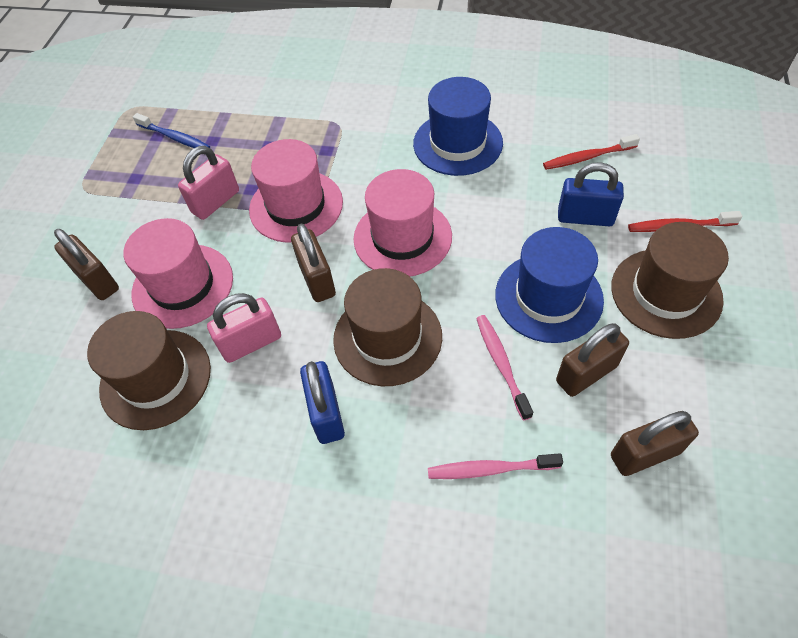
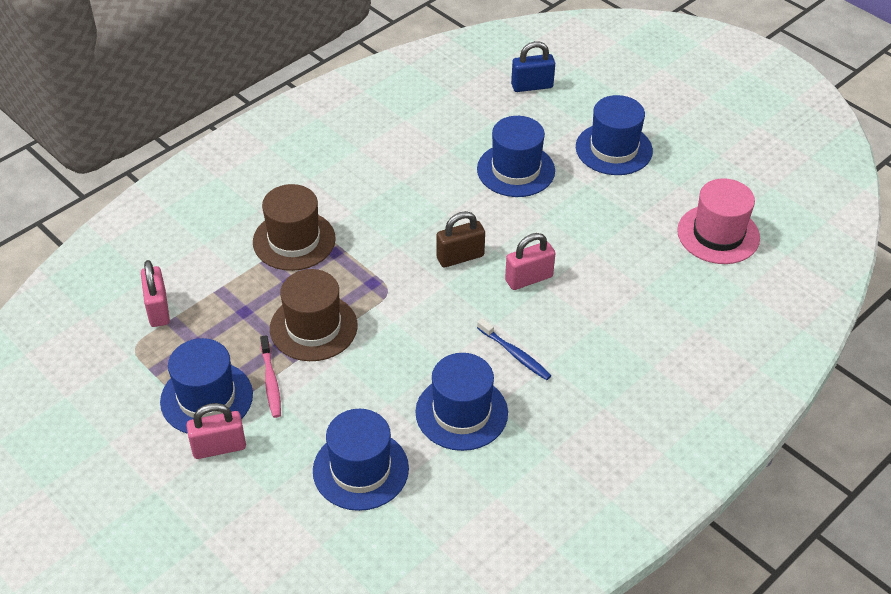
blue hat: 2 -> 5
blue padlock: 2 -> 1
brown hat: 3 -> 2
brown padlock: 4 -> 1
pink hat: 3 -> 1
pink padlock: 2 -> 3
pink toothbrush: 2 -> 1
red toothbrush: 2 -> 0

